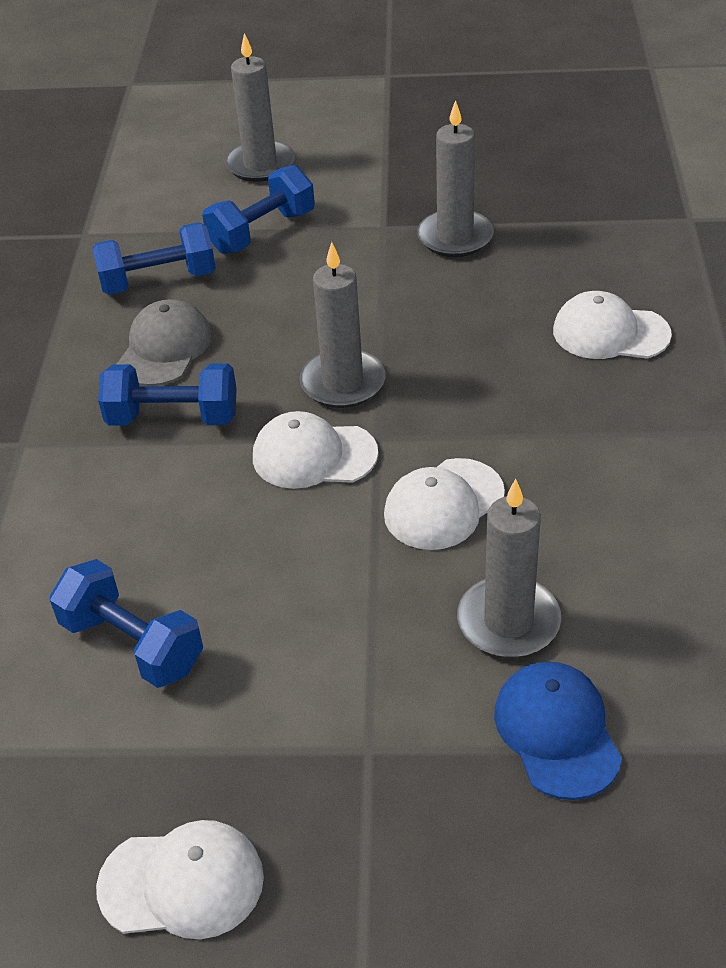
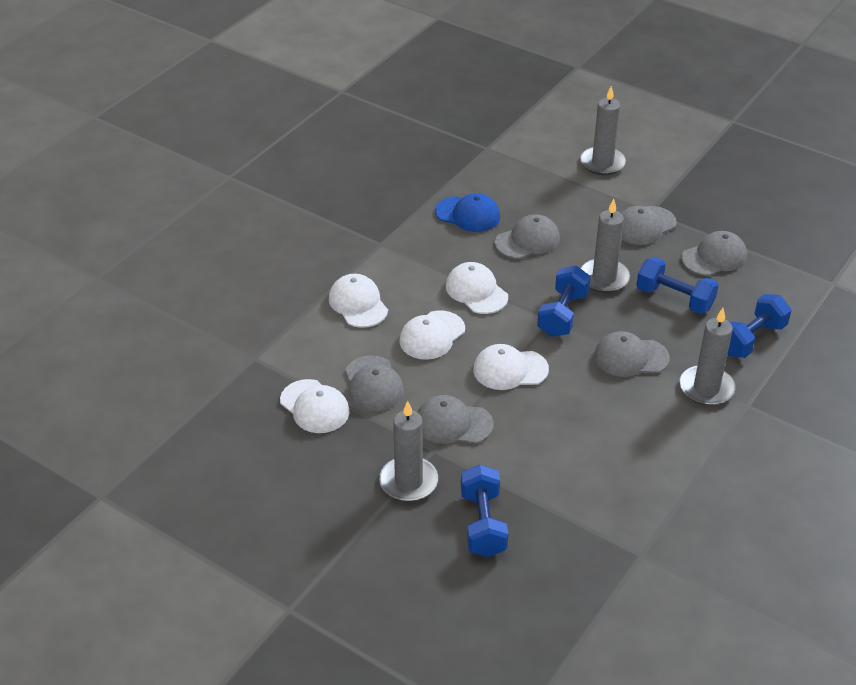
grey cap: 1 -> 6
white cap: 4 -> 5

